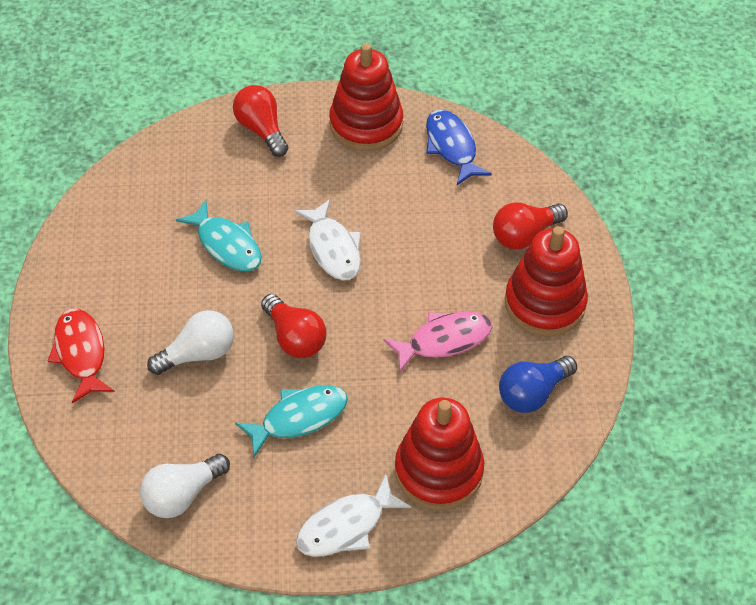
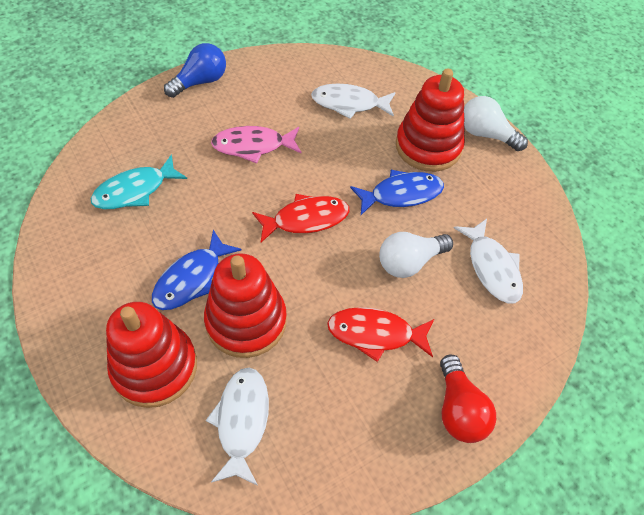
blue fish: 1 -> 2
red fish: 1 -> 2
red light bulb: 3 -> 1
turquoise fish: 2 -> 1
white fish: 2 -> 3

